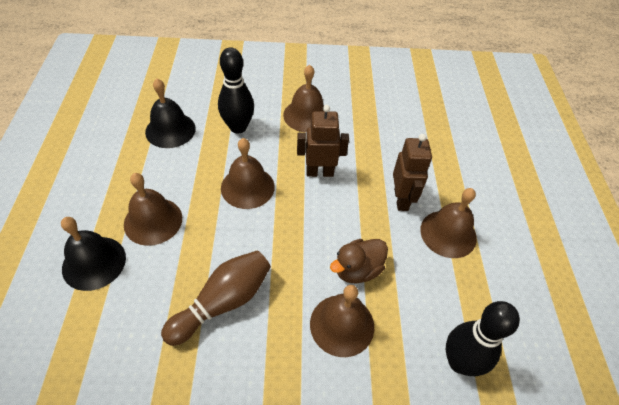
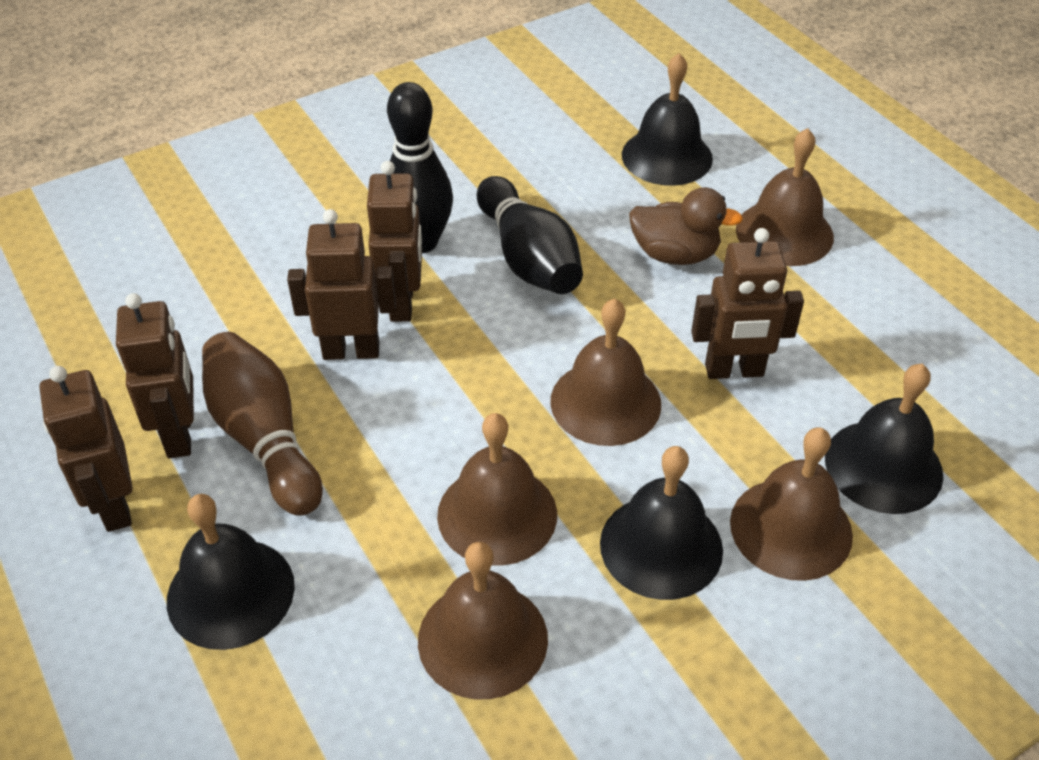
black bell: 2 -> 4
brown robot: 2 -> 5

